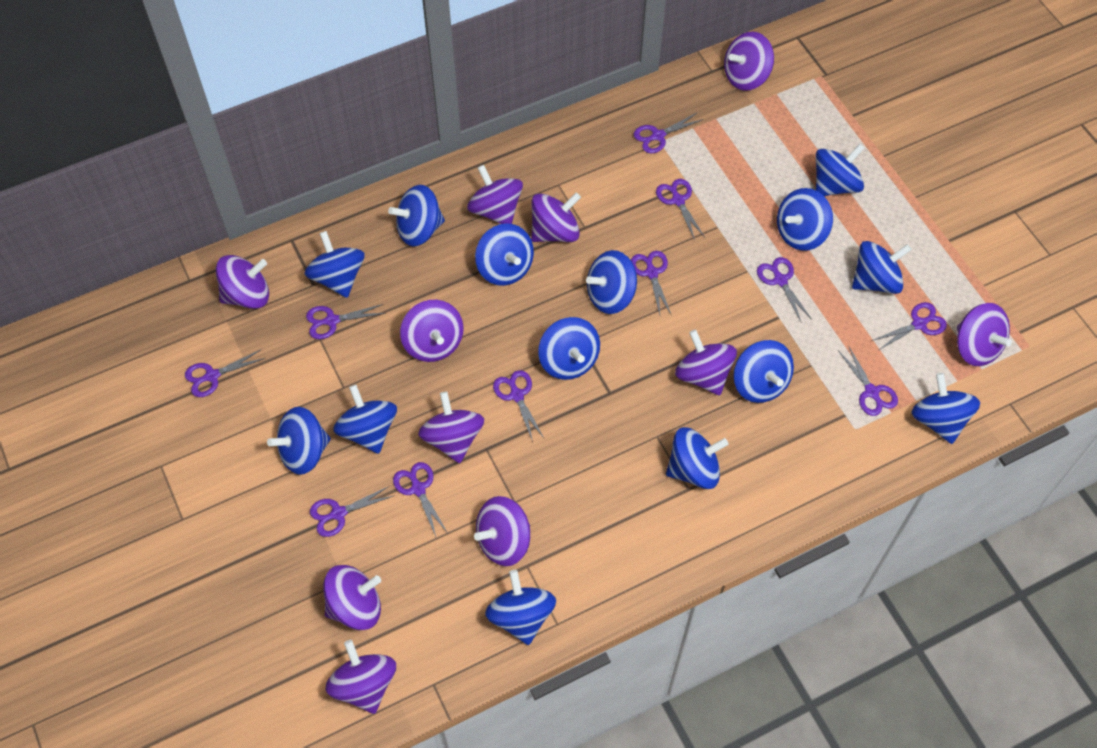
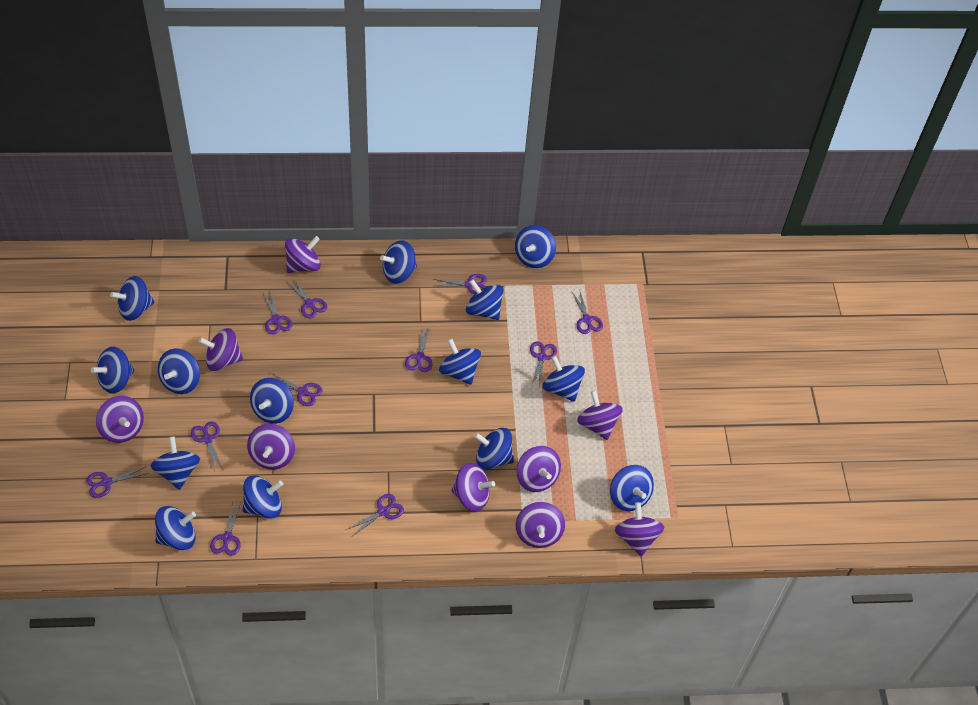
purple spinning top: 11 -> 9

